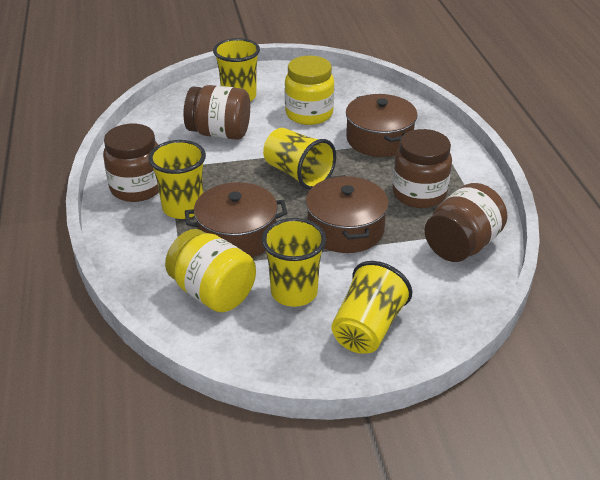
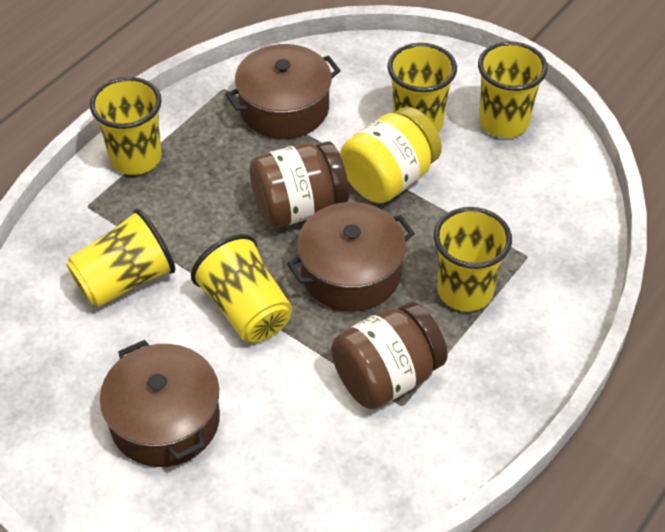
brown jar: 4 -> 2
yellow cup: 5 -> 6
yellow jar: 2 -> 1

